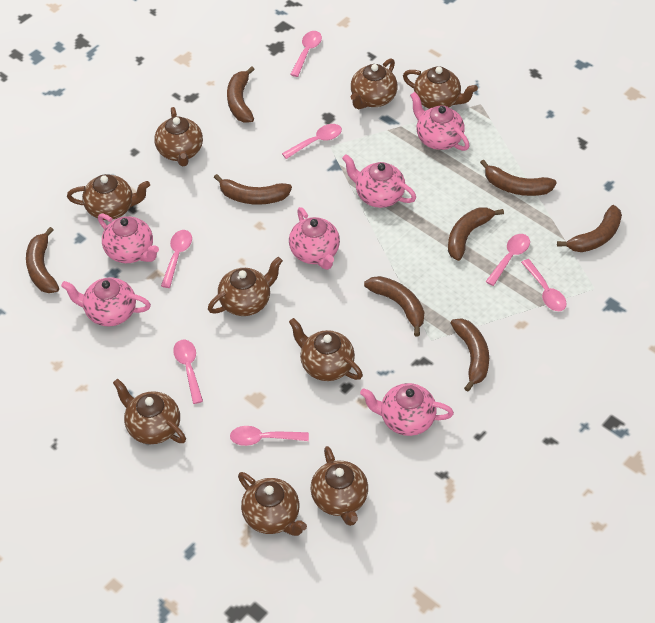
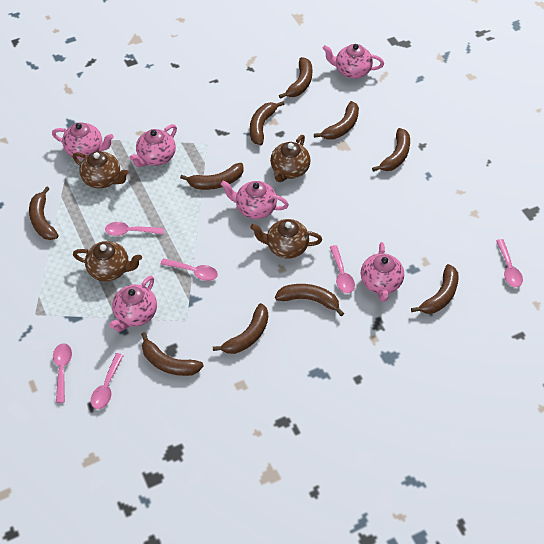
brown banana: 8 -> 10
brown teapot: 9 -> 4
pink spoon: 7 -> 6

